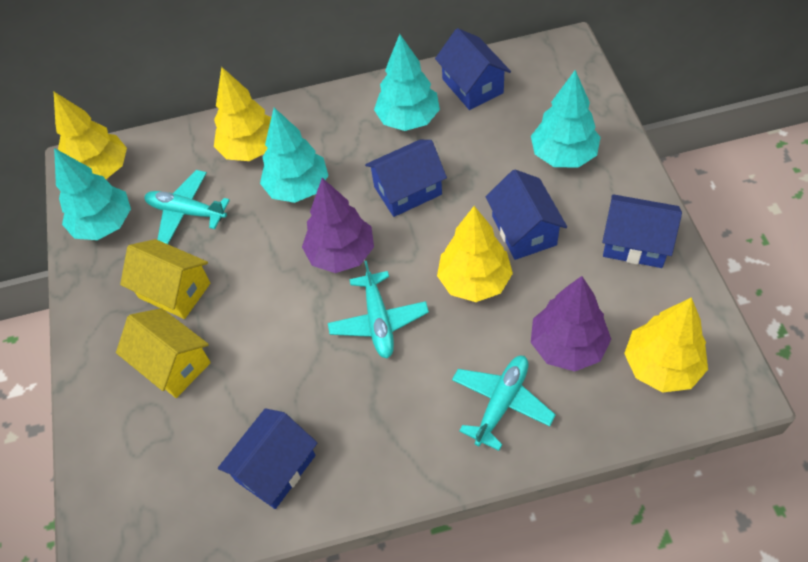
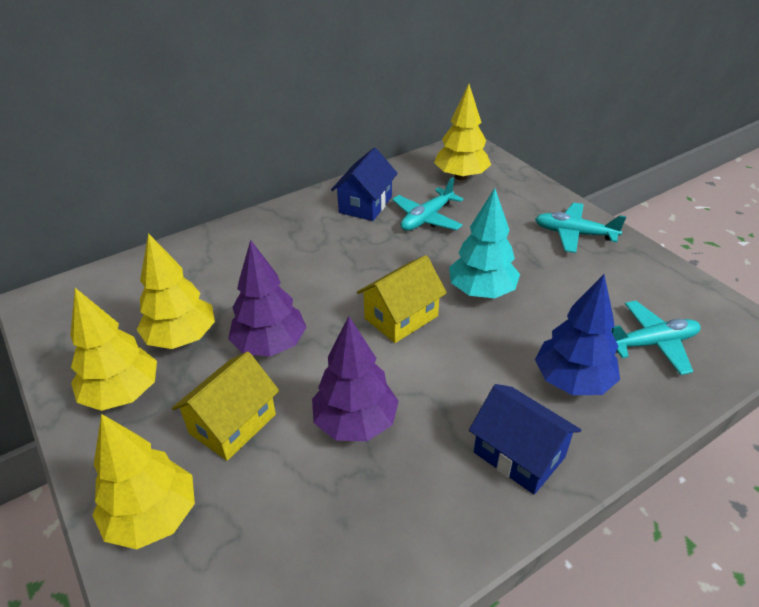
blue house: 5 -> 2
blue tree: 0 -> 1
turquoise tree: 4 -> 1

